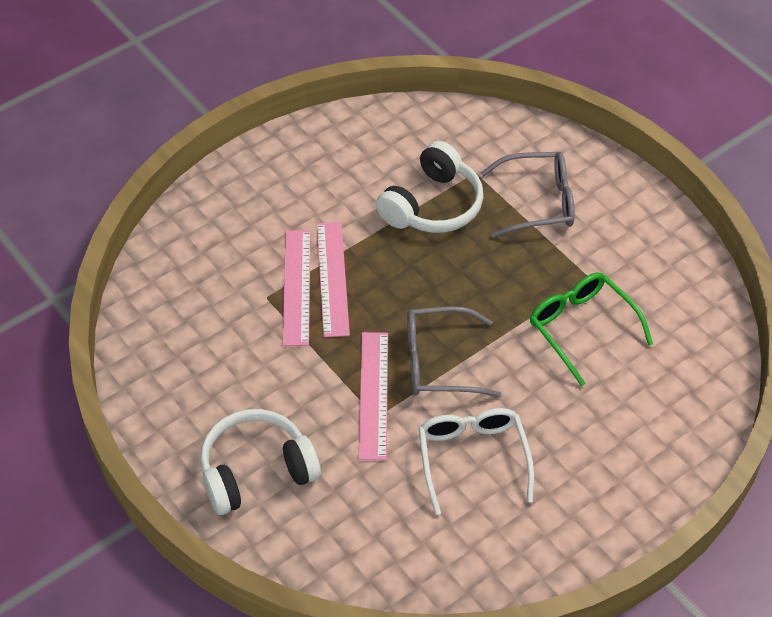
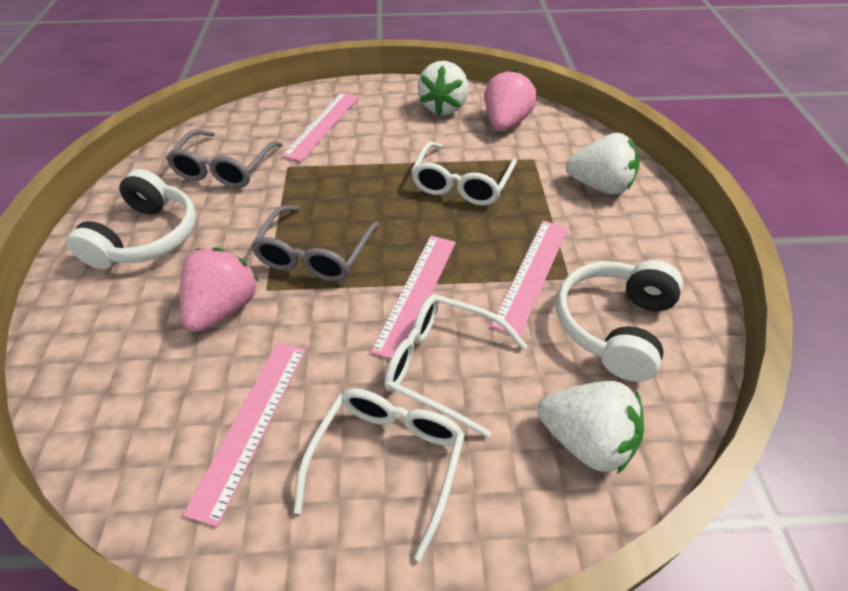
green glasses: 1 -> 0
pink ruler: 3 -> 4
pink strawberry: 0 -> 2
white glasses: 1 -> 3
white strawberry: 0 -> 3

